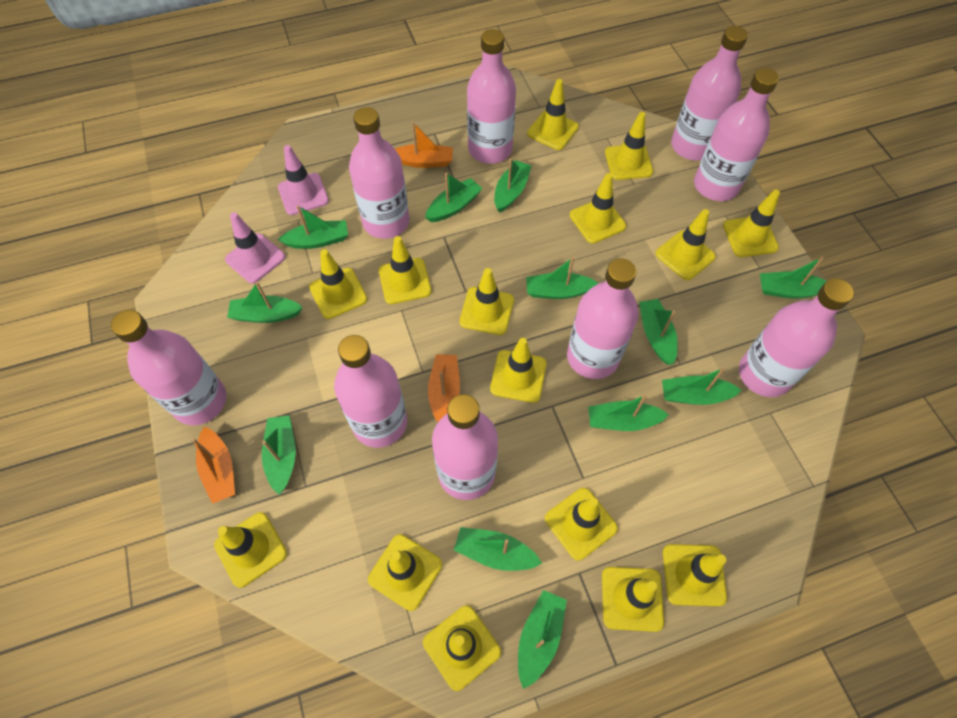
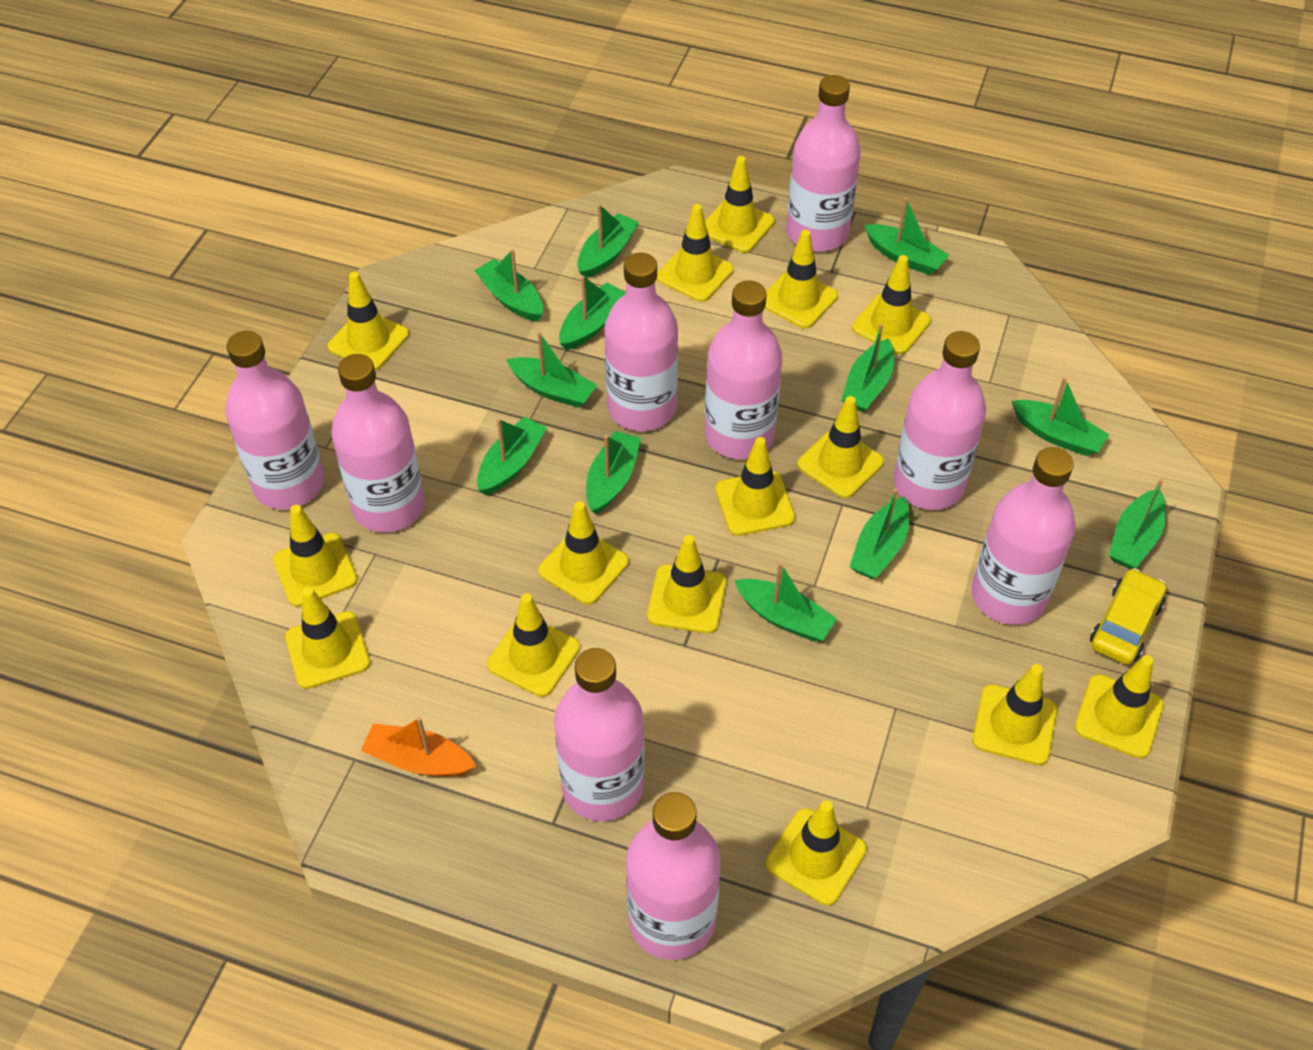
orange boat: 3 -> 1
pink traffic cone: 2 -> 0
yellow car: 0 -> 1

